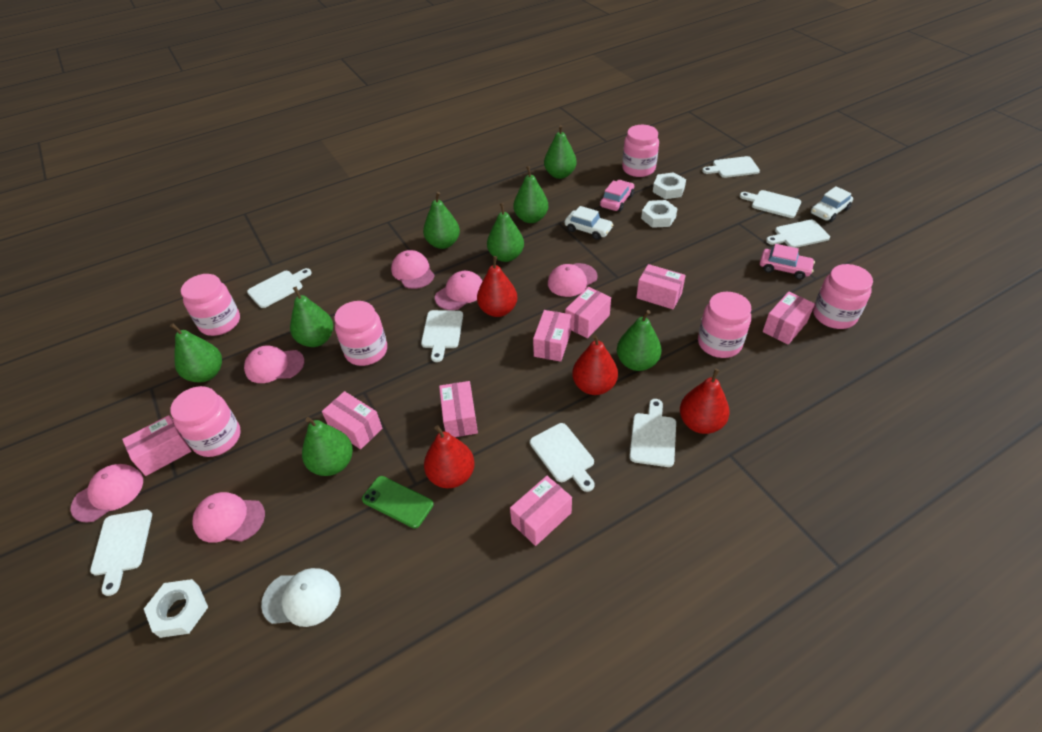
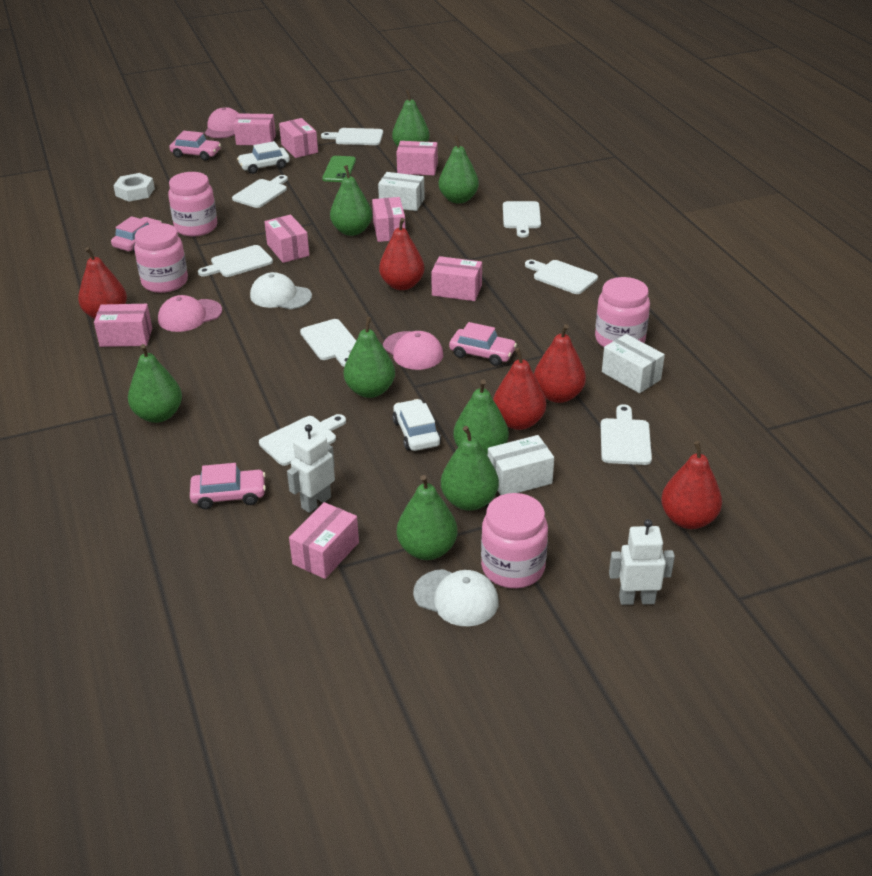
pink cap: 6 -> 3
pink car: 2 -> 4
pink jar: 6 -> 4
red pear: 4 -> 5
white box: 0 -> 3
white cap: 1 -> 2
white nut: 3 -> 1
white robot: 0 -> 2

